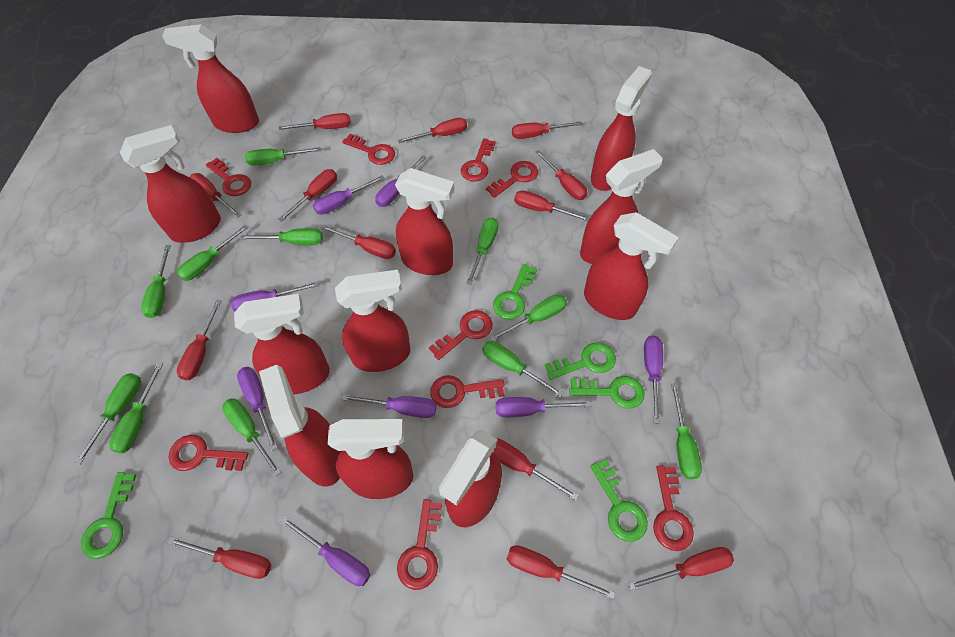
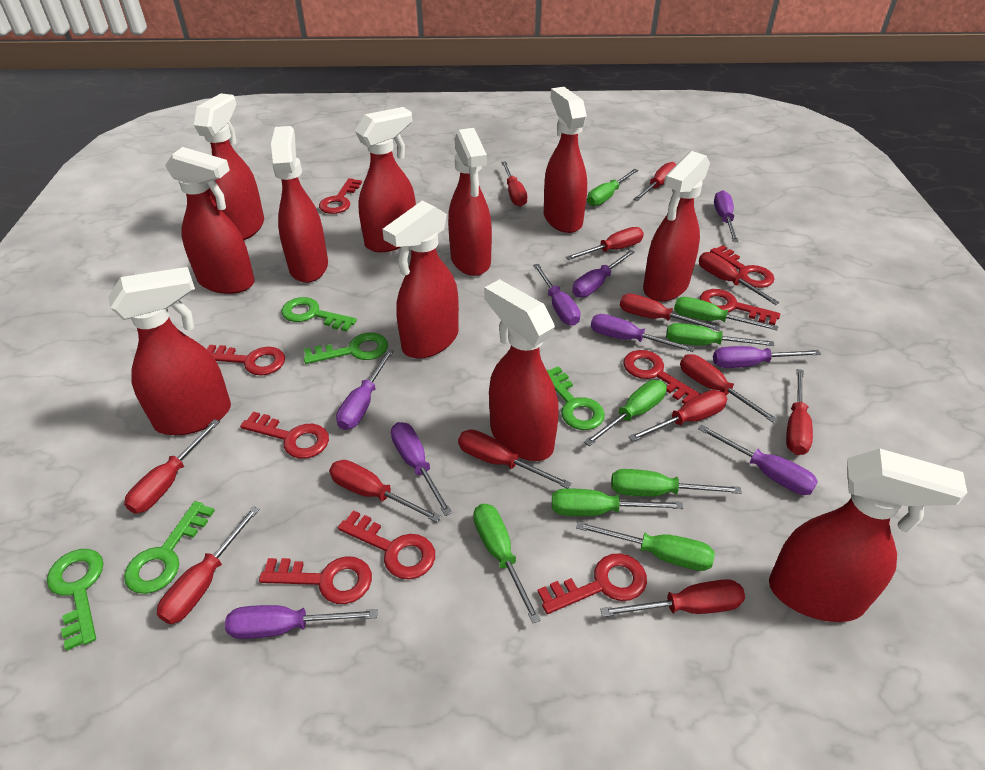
green screwdriver: 11 -> 8
purple screwdriver: 8 -> 9

